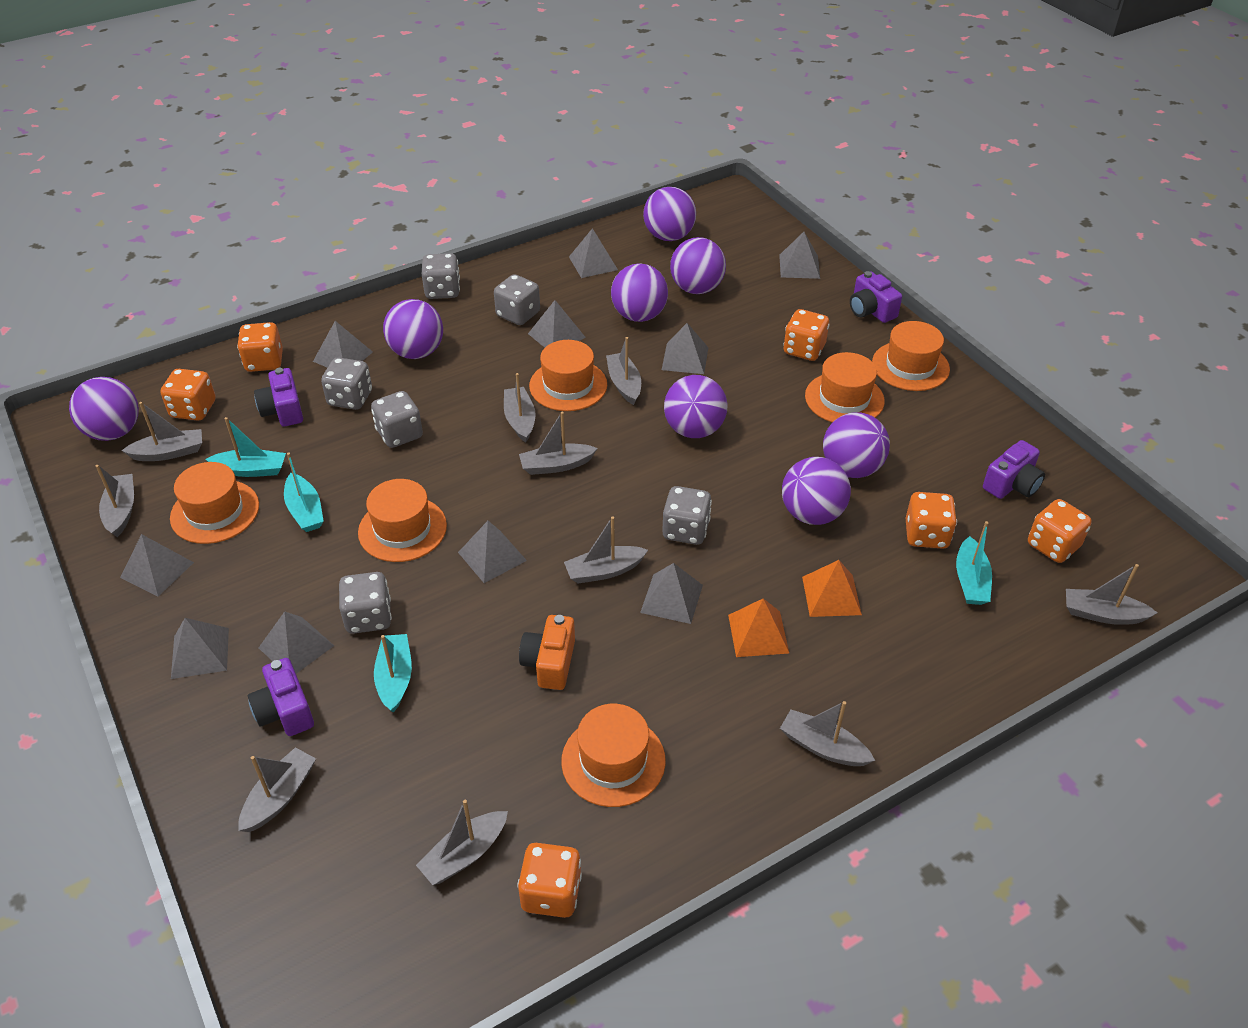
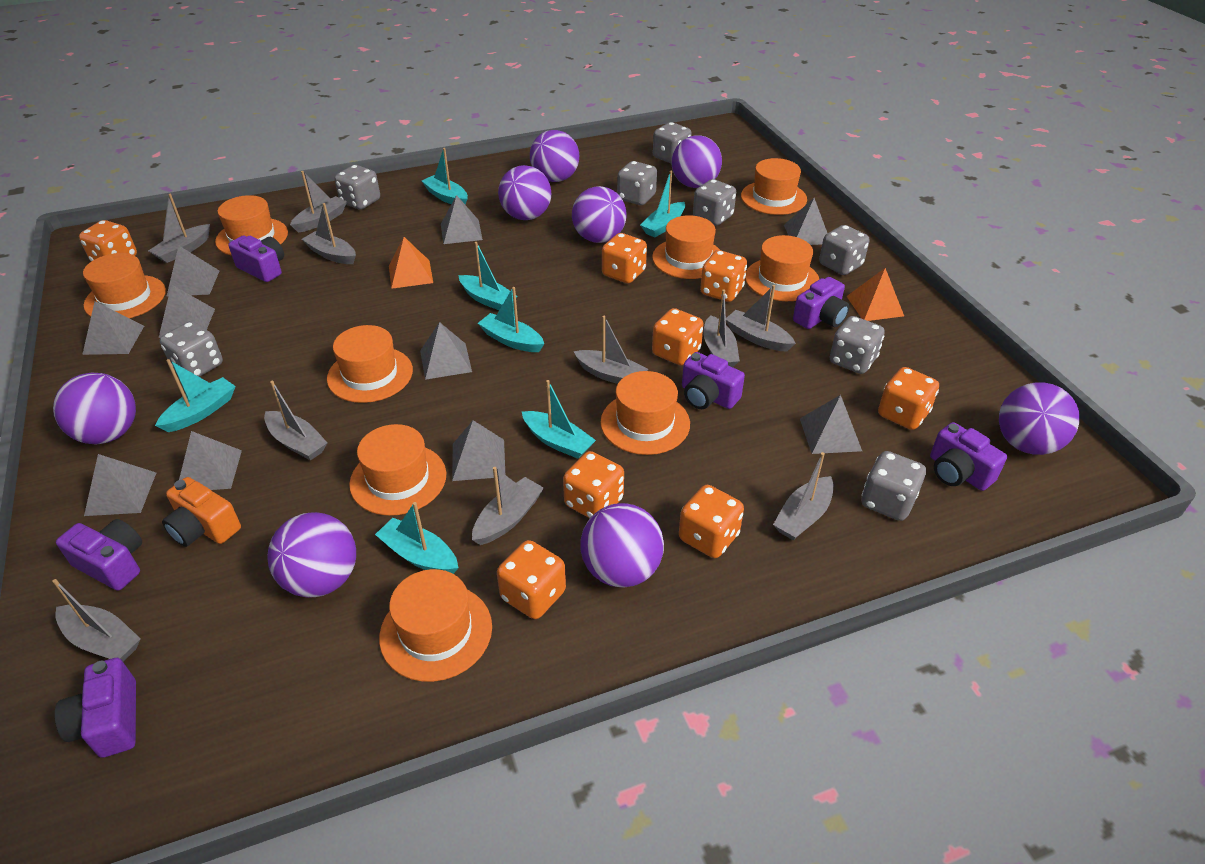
grey dice: 6 -> 8
orange dice: 6 -> 8
orange hat: 6 -> 9
purple camera: 4 -> 6
turquoise boat: 4 -> 7

